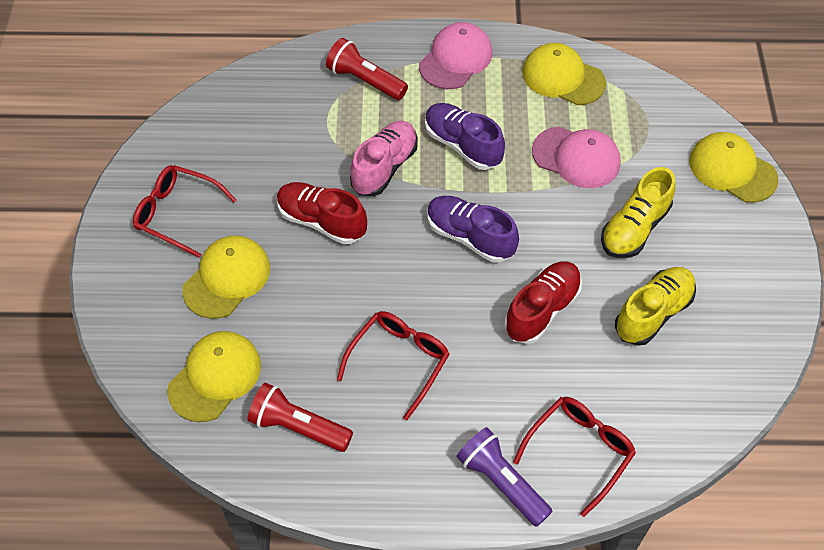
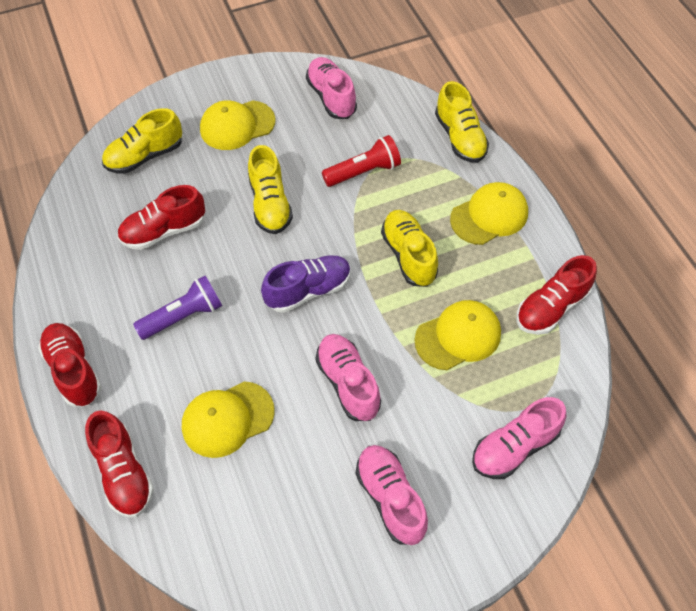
pink cap: 2 -> 0
pink shoe: 1 -> 4
purple shoe: 2 -> 1
red flashlight: 2 -> 1
red glasses: 3 -> 0
red shoe: 2 -> 4
yellow shoe: 2 -> 4

